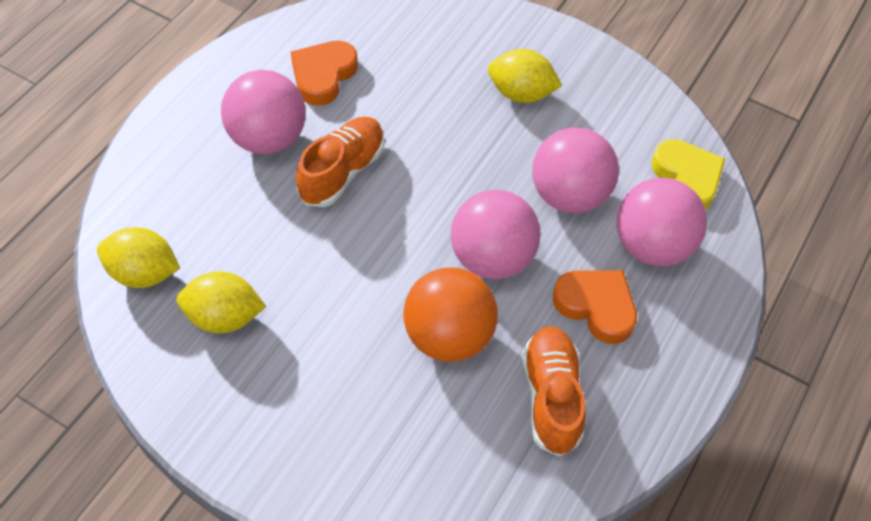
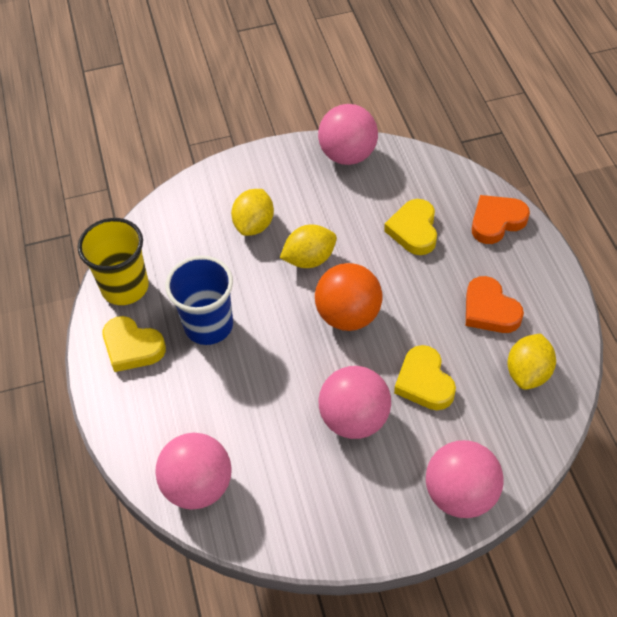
blue cup: 0 -> 1
orange shoe: 2 -> 0
yellow cup: 0 -> 1
yellow heart: 1 -> 3

